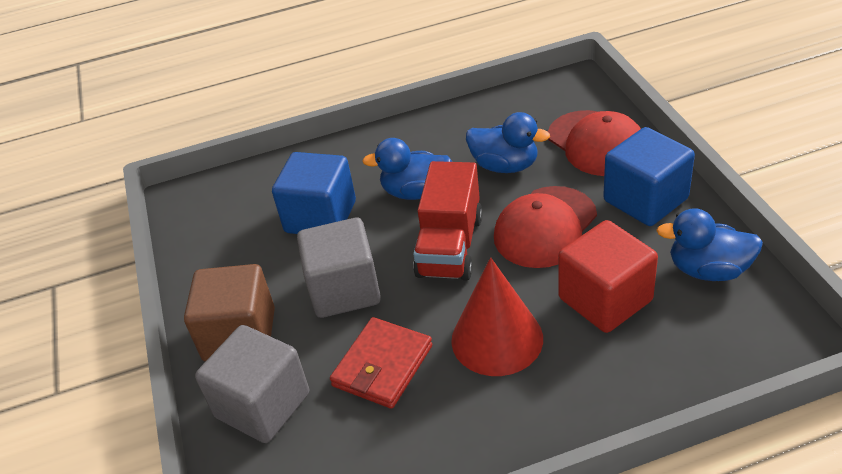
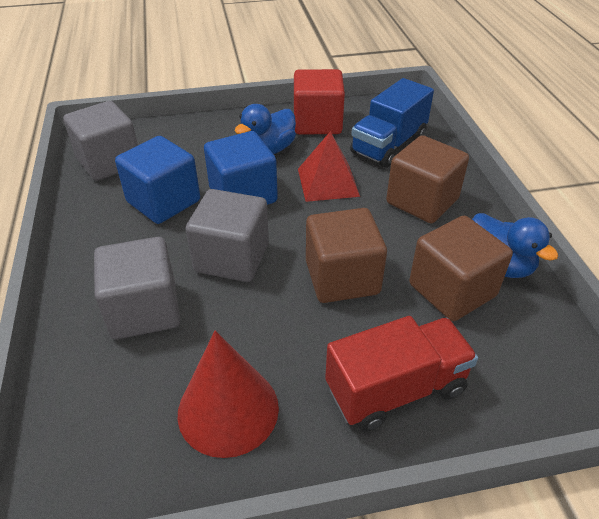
blue duck: 3 -> 2
blue truck: 0 -> 1
brown cube: 1 -> 3
grey cube: 2 -> 3
red cap: 2 -> 0
red pyramid: 0 -> 1
red wallet: 1 -> 0

